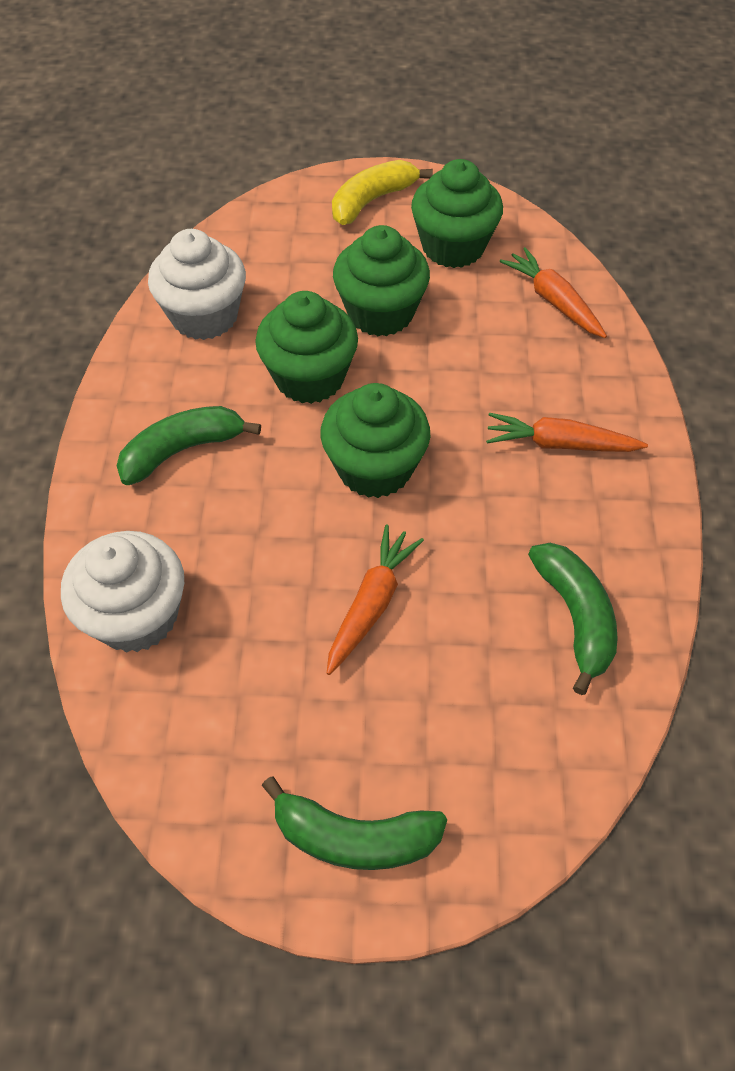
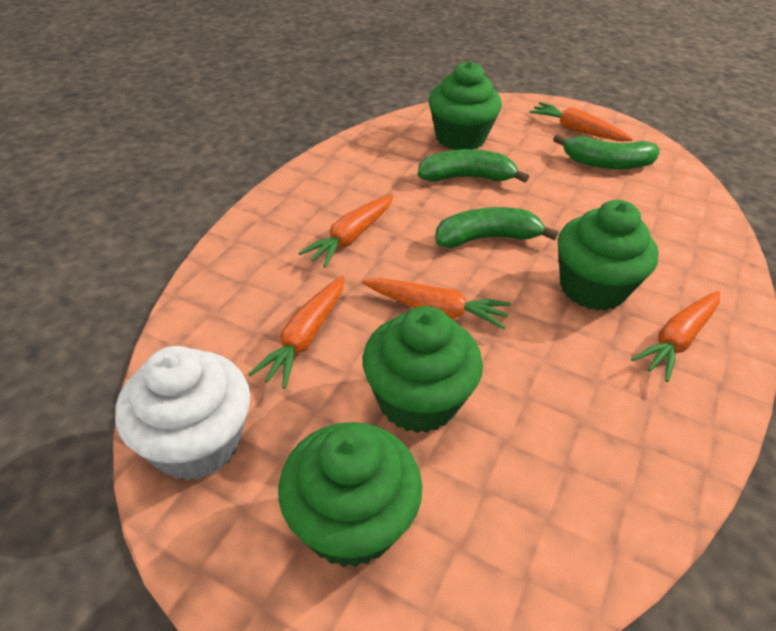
orange carrot: 3 -> 5
white cupcake: 2 -> 1
yellow banana: 1 -> 0

